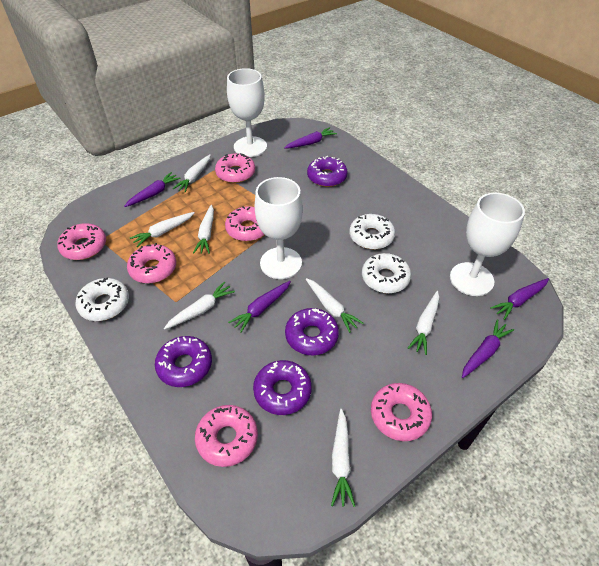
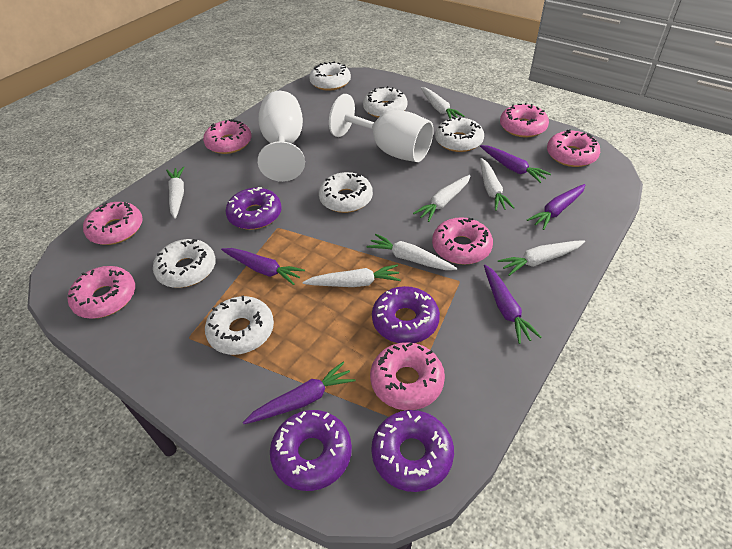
pink donut: 6 -> 7
white donut: 3 -> 6
white goblet: 3 -> 2

